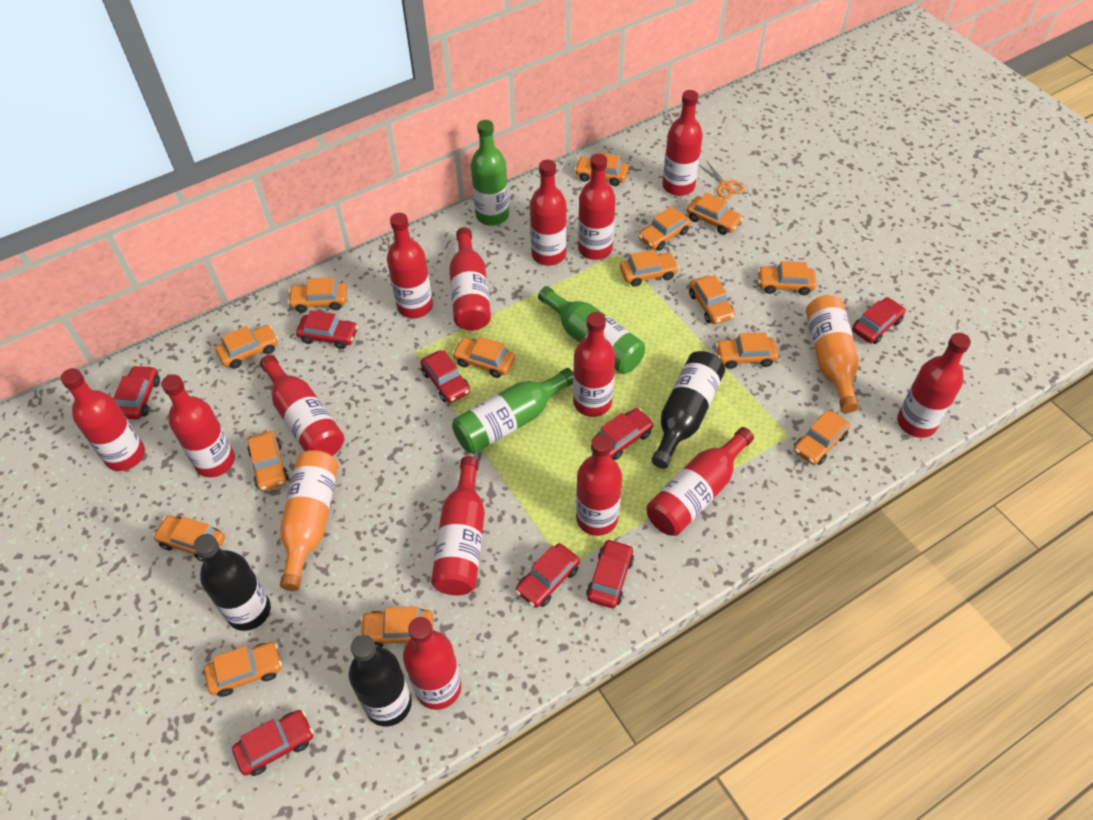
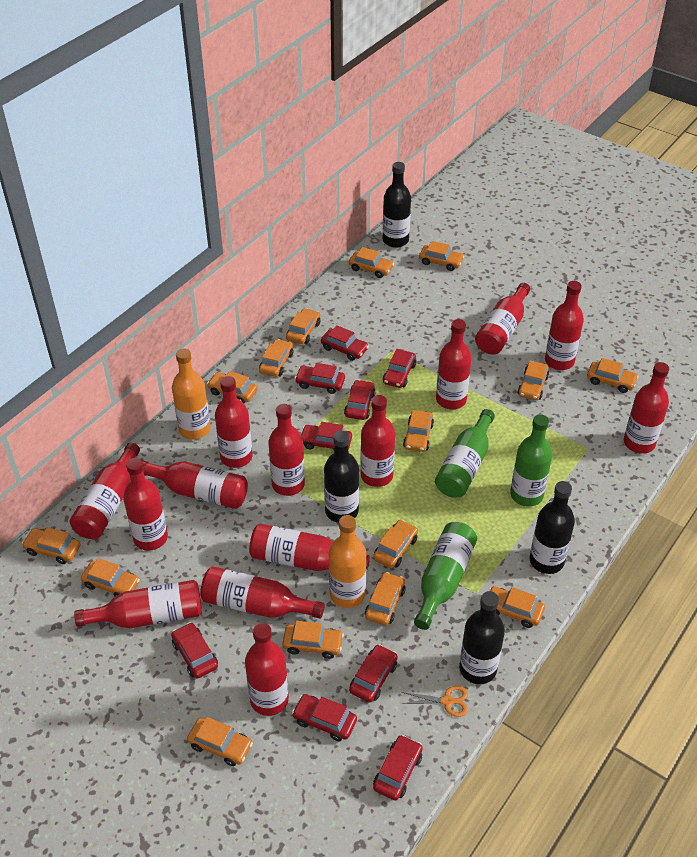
black bottle: 3 -> 4
red car: 8 -> 9

